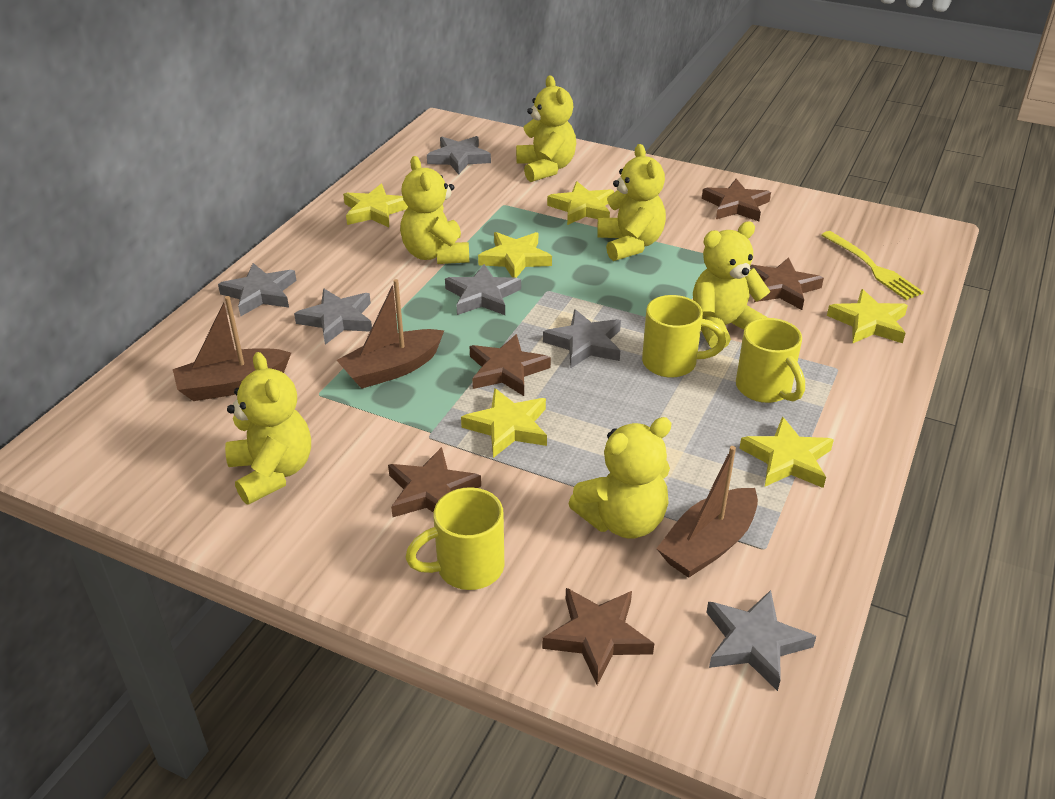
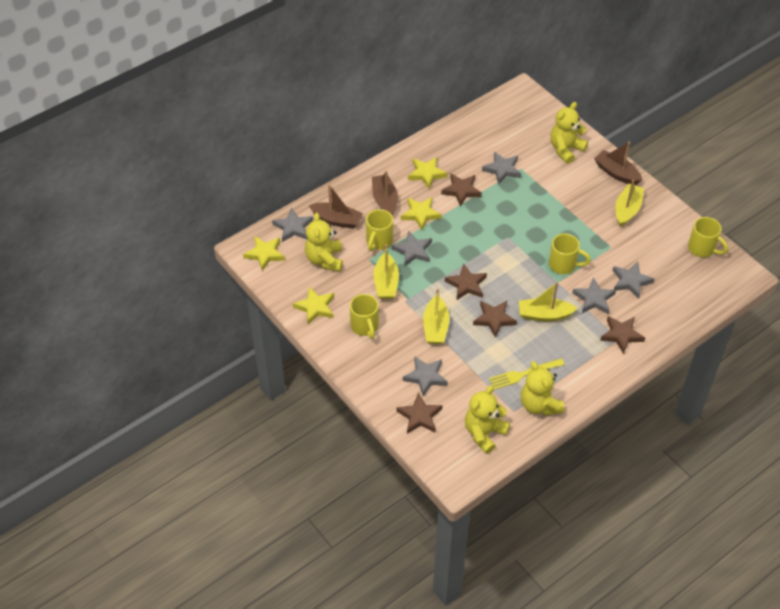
yellow boat: 0 -> 4
yellow mug: 3 -> 4
yellow star: 6 -> 4
yellow teddy bear: 6 -> 4

